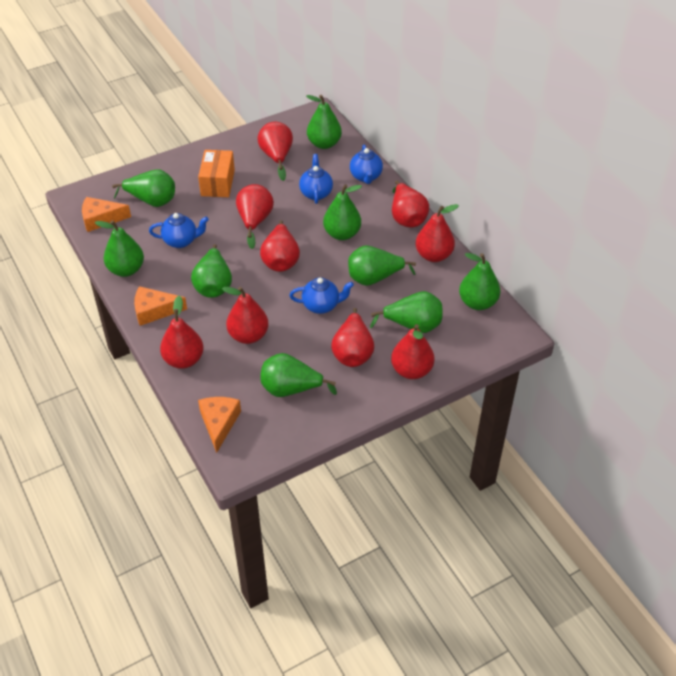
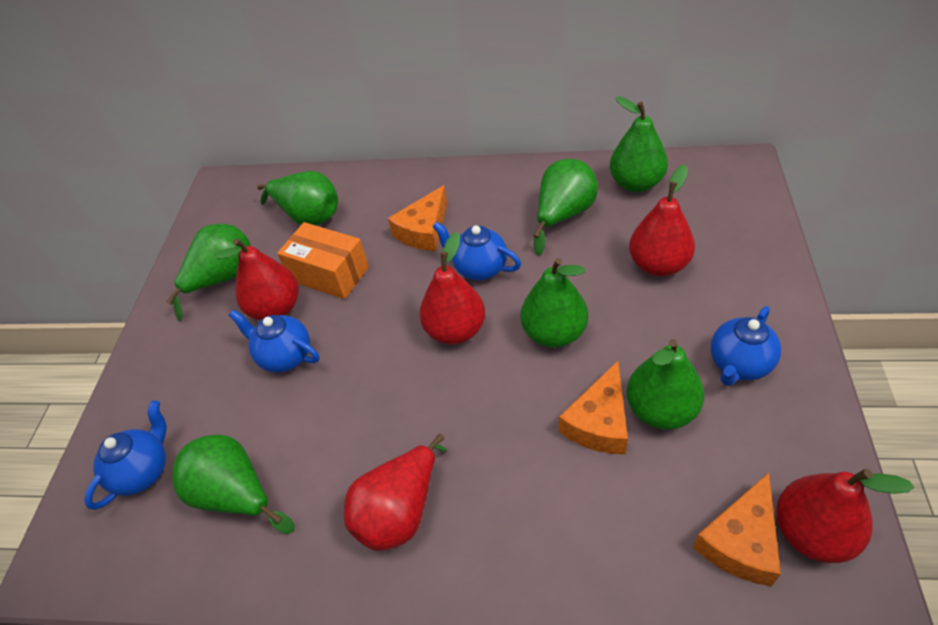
green pear: 9 -> 7
red pear: 9 -> 5

